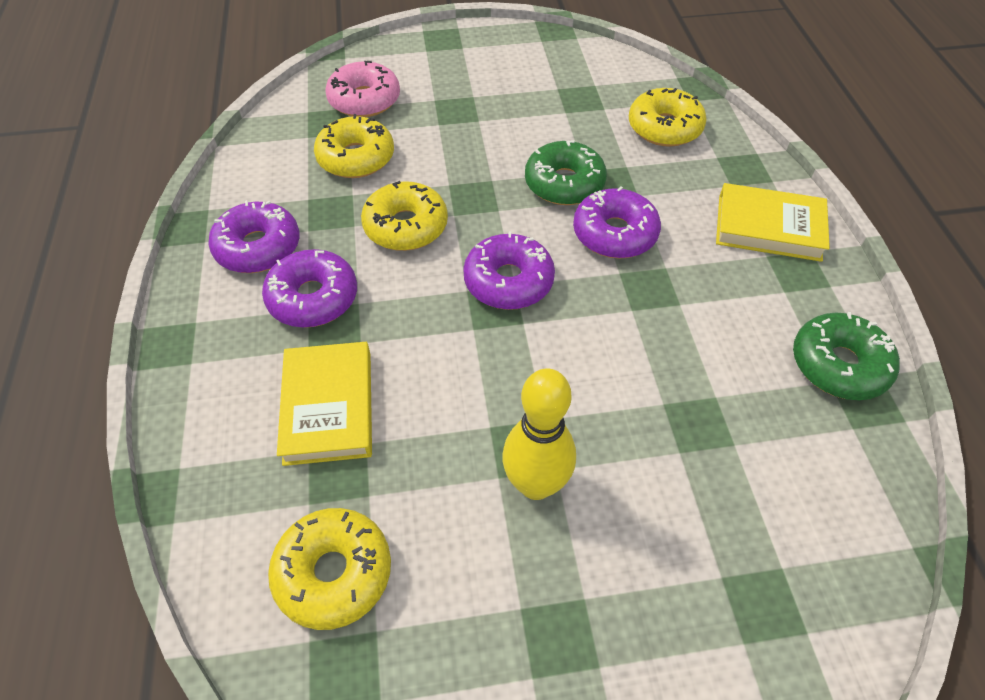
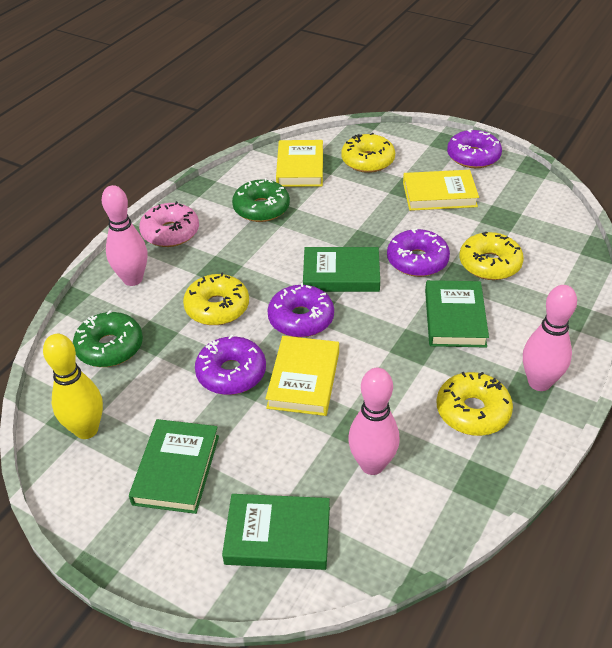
green book: 0 -> 4
pink bowling pin: 0 -> 3
yellow book: 2 -> 3

